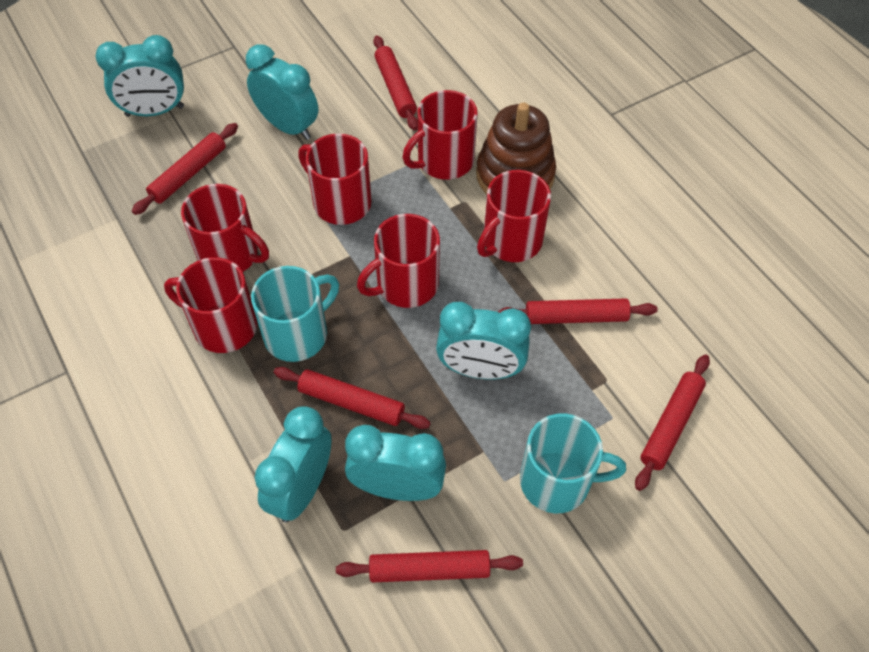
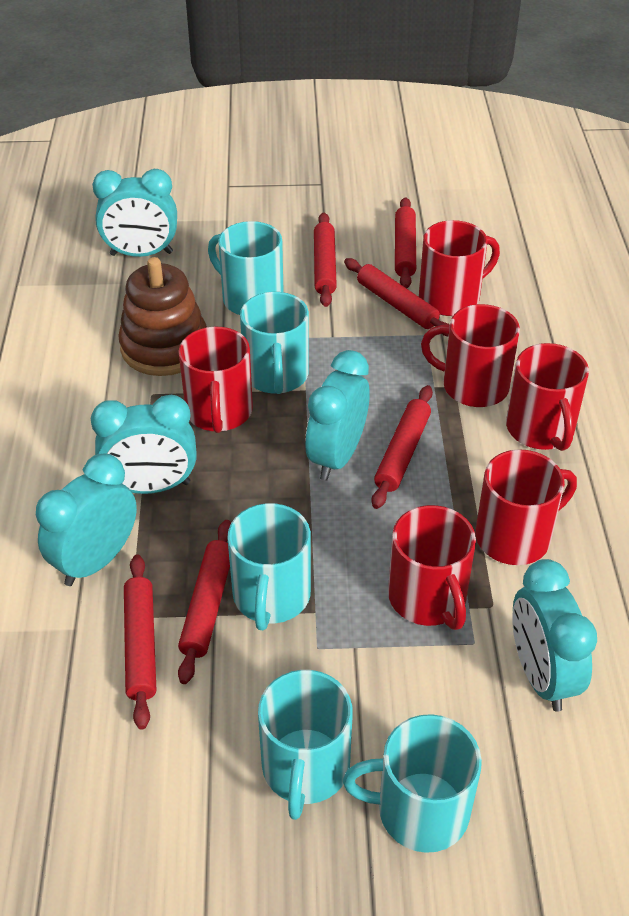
turquoise mug: 2 -> 5

